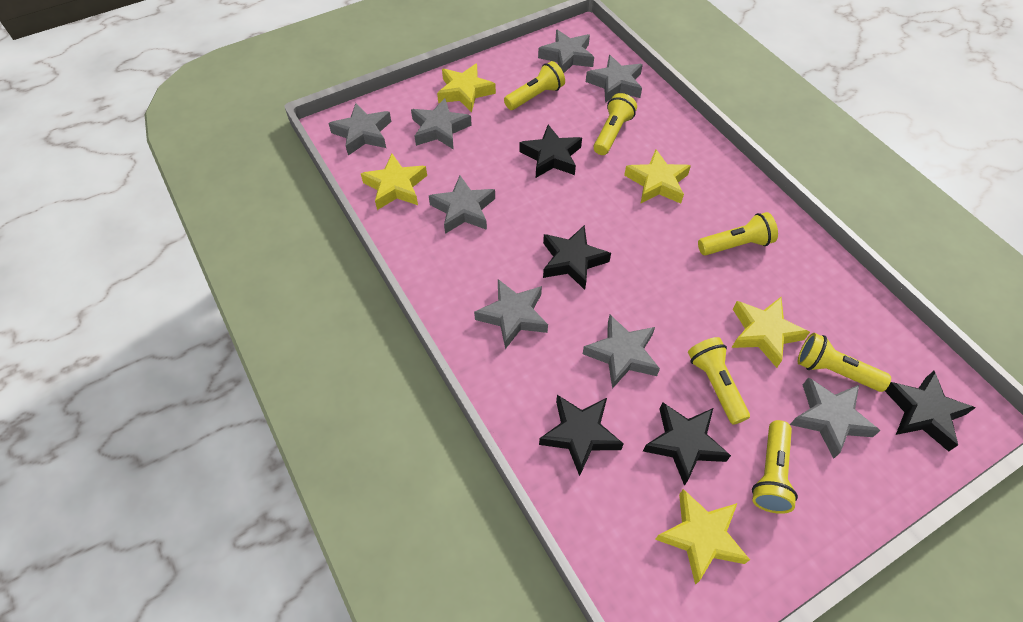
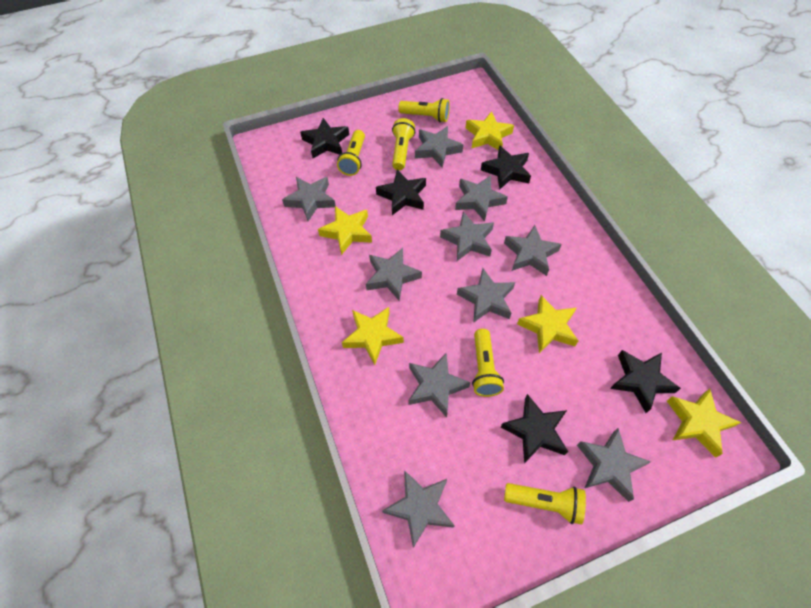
grey star: 8 -> 10
yellow flashlight: 6 -> 5

